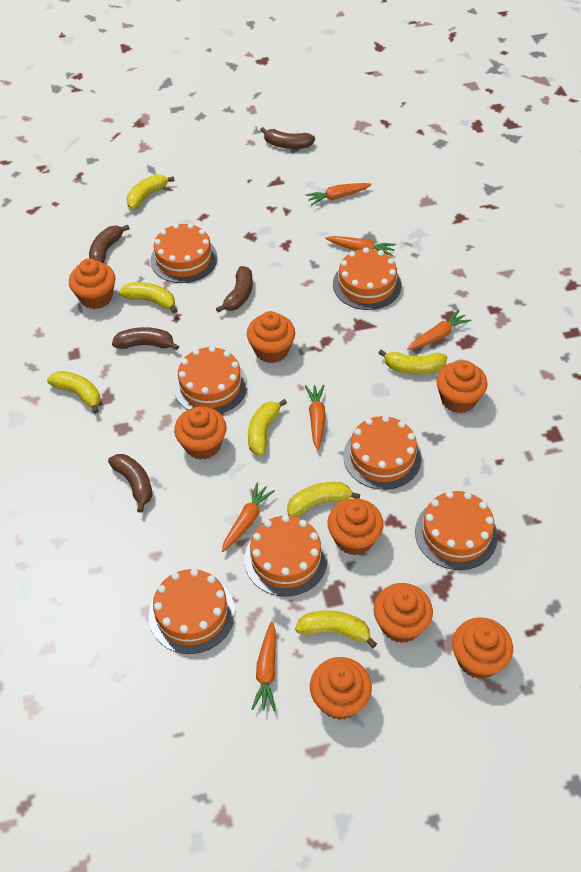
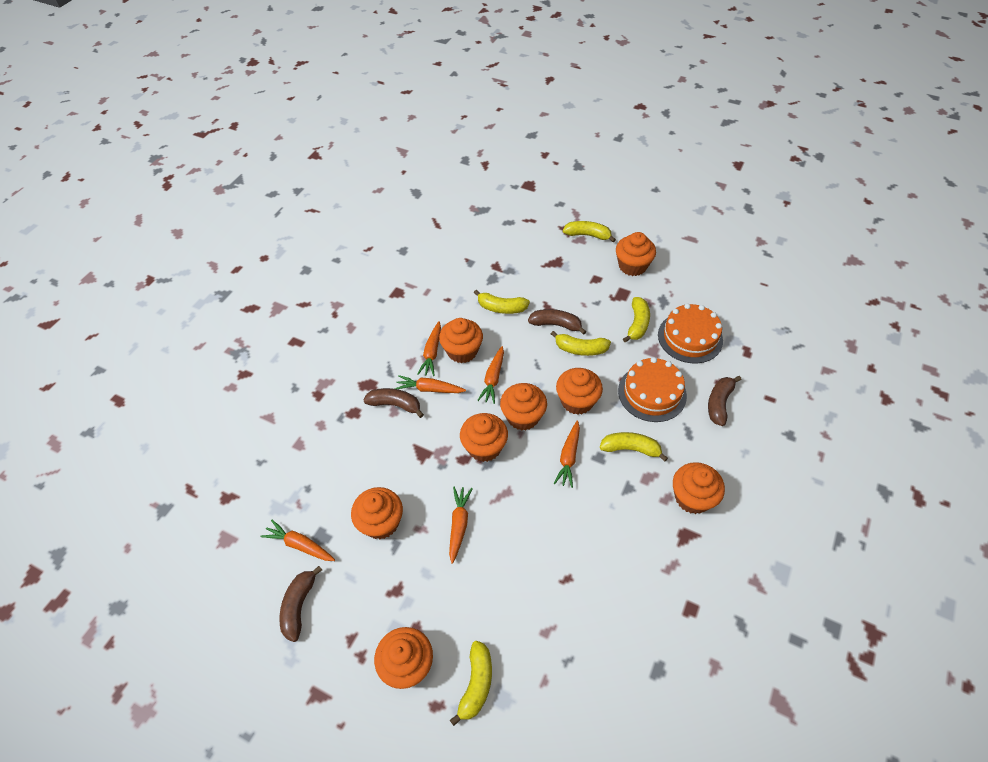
brown banana: 5 -> 4
orange cake: 7 -> 2
yellow banana: 7 -> 6

